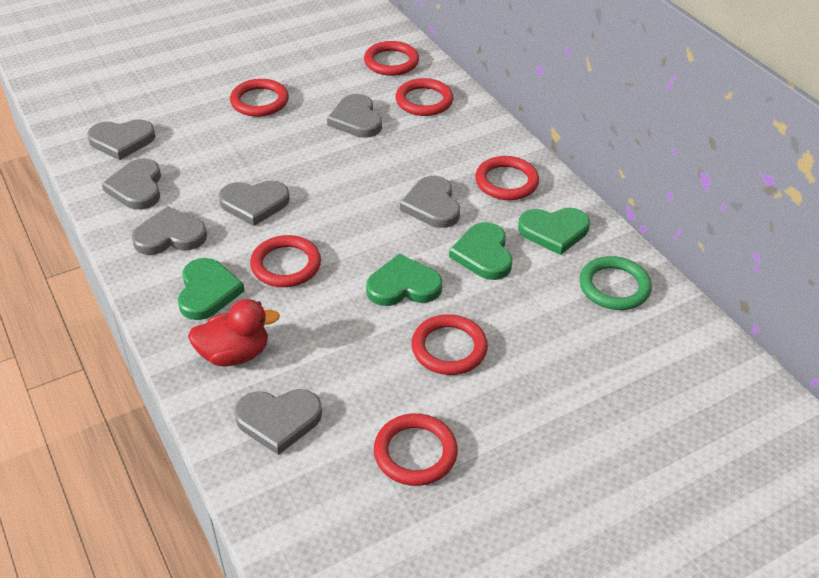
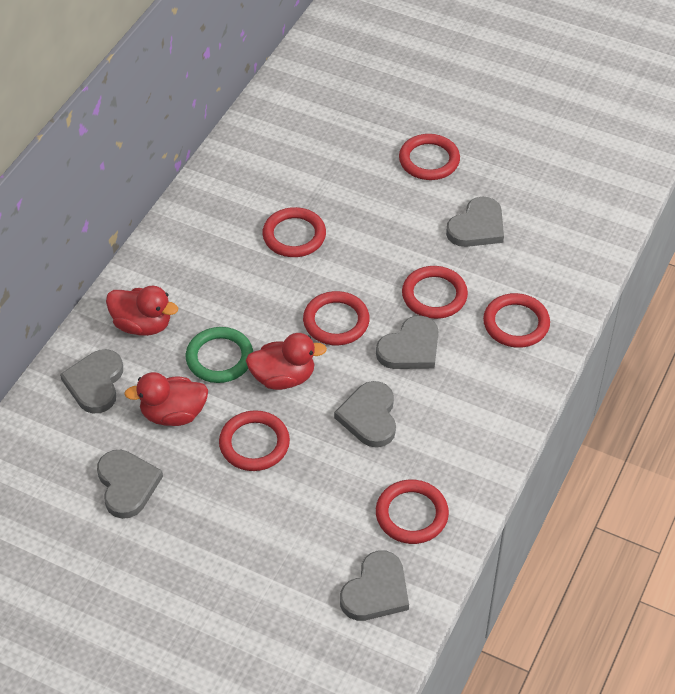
green heart: 4 -> 0
grey heart: 7 -> 6
red duck: 1 -> 3

